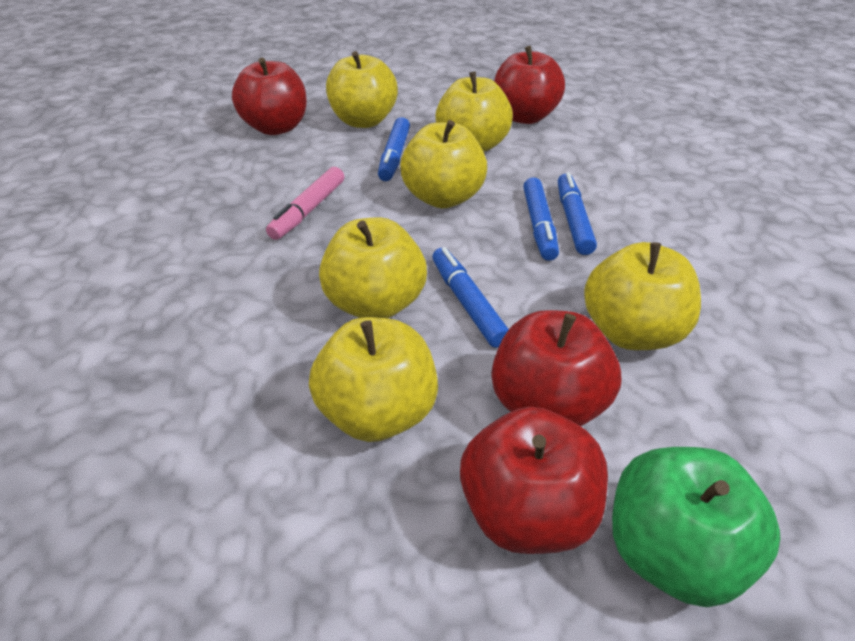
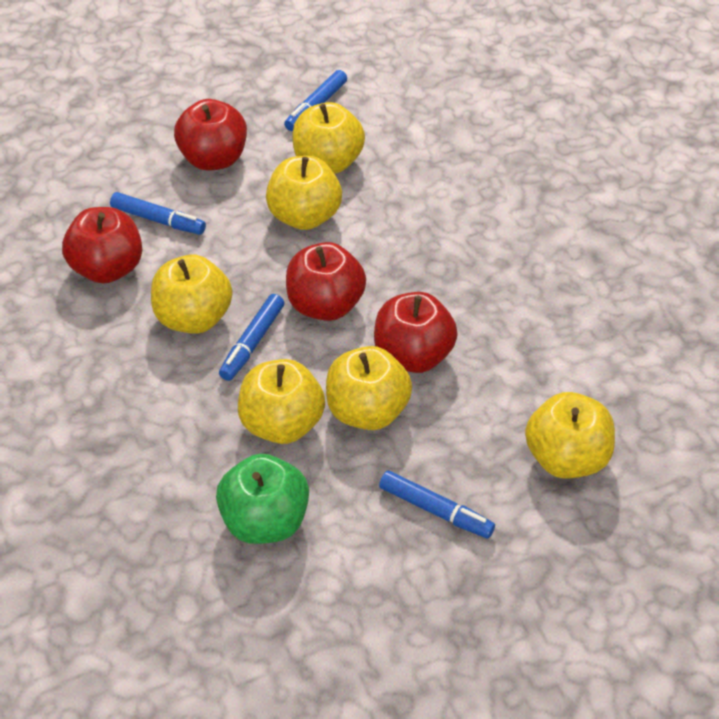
pink marker: 1 -> 0

